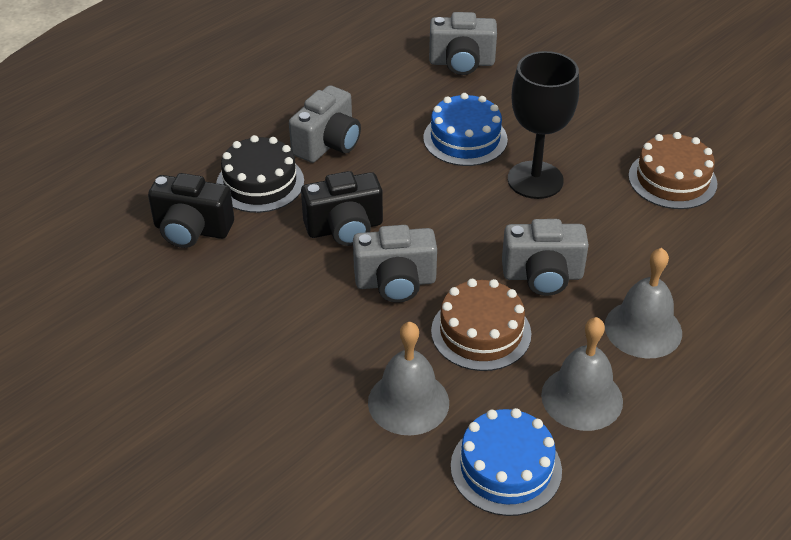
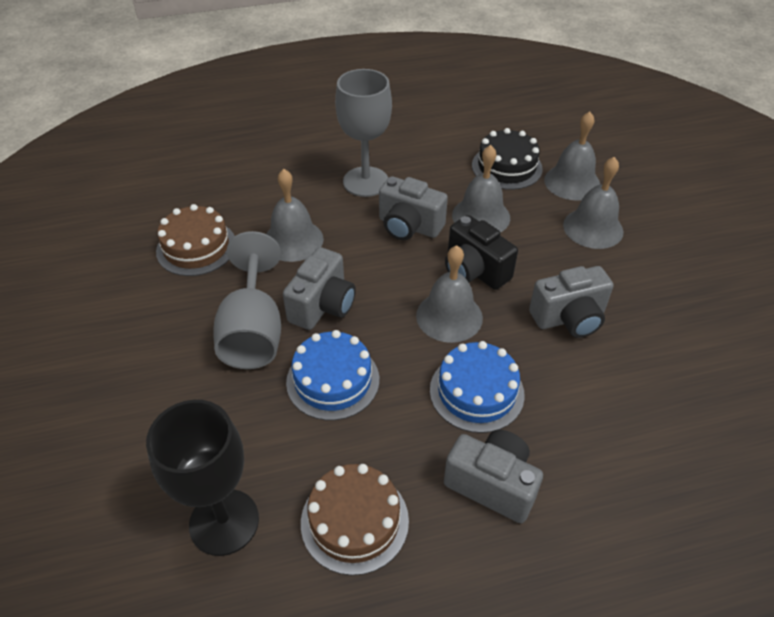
black camera: 2 -> 1
grey bell: 3 -> 5
grey goblet: 0 -> 2

